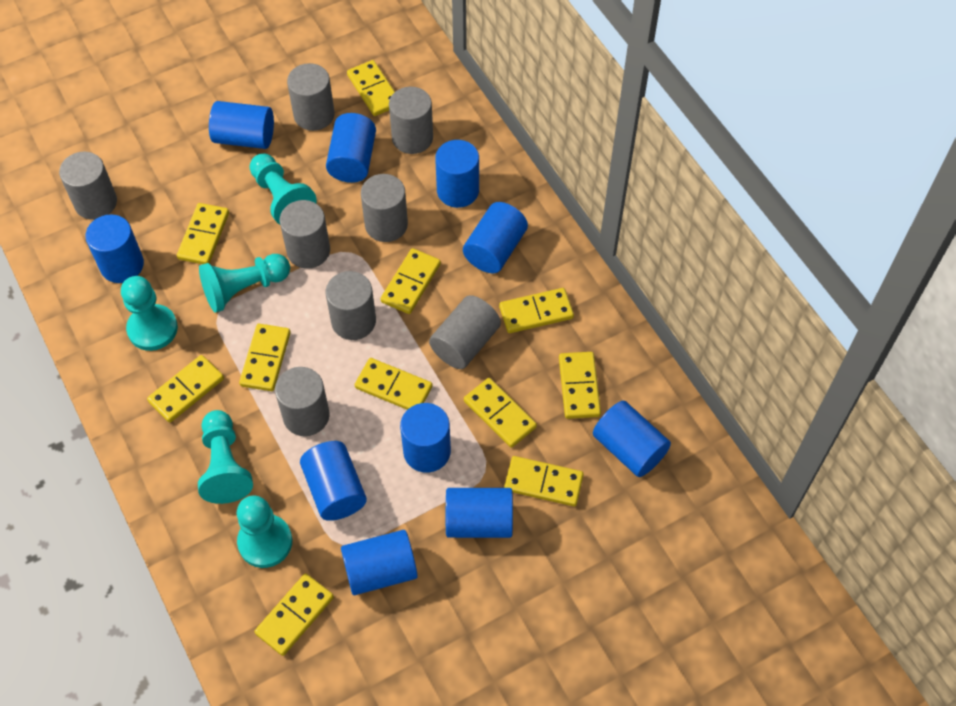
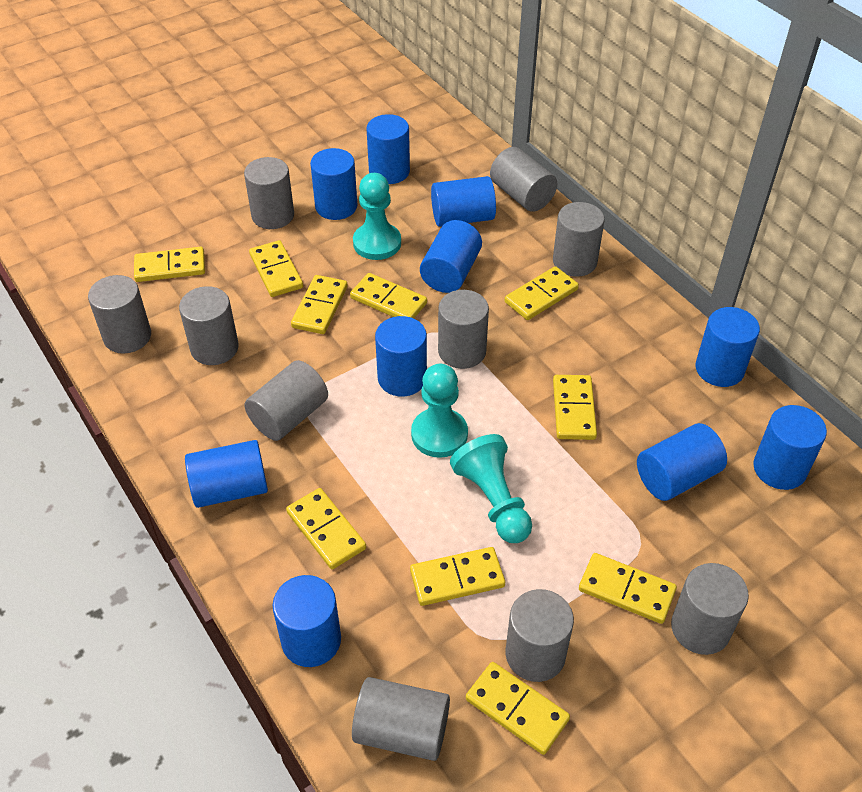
grey cylinder: 8 -> 10
turquoise pawn: 5 -> 3
yellow domino: 11 -> 10

